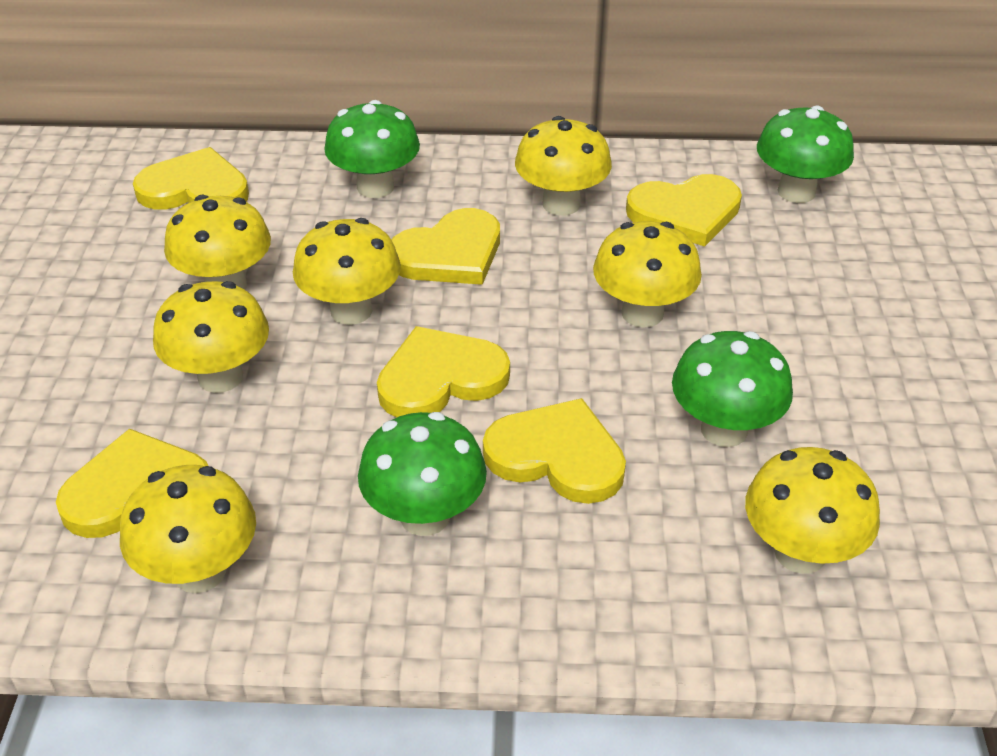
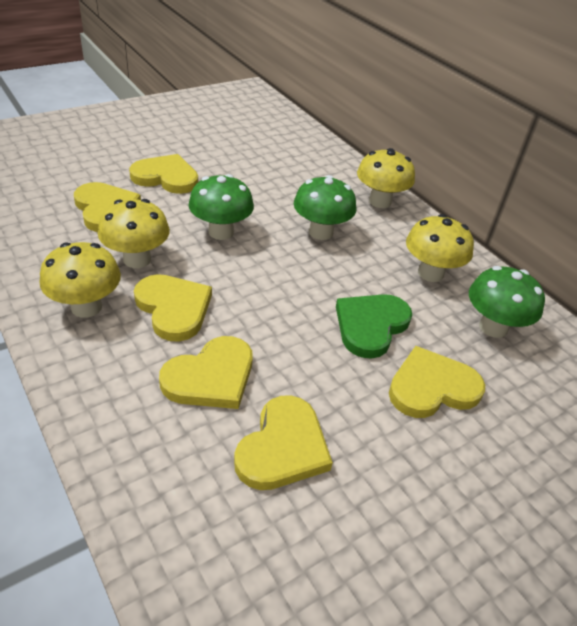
green heart: 0 -> 1
green mushroom: 4 -> 3
yellow mushroom: 7 -> 4

